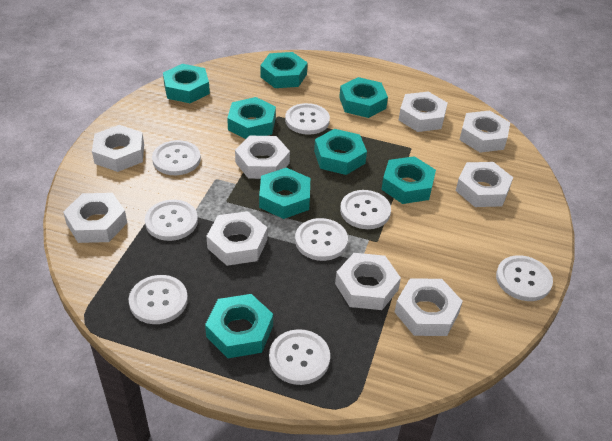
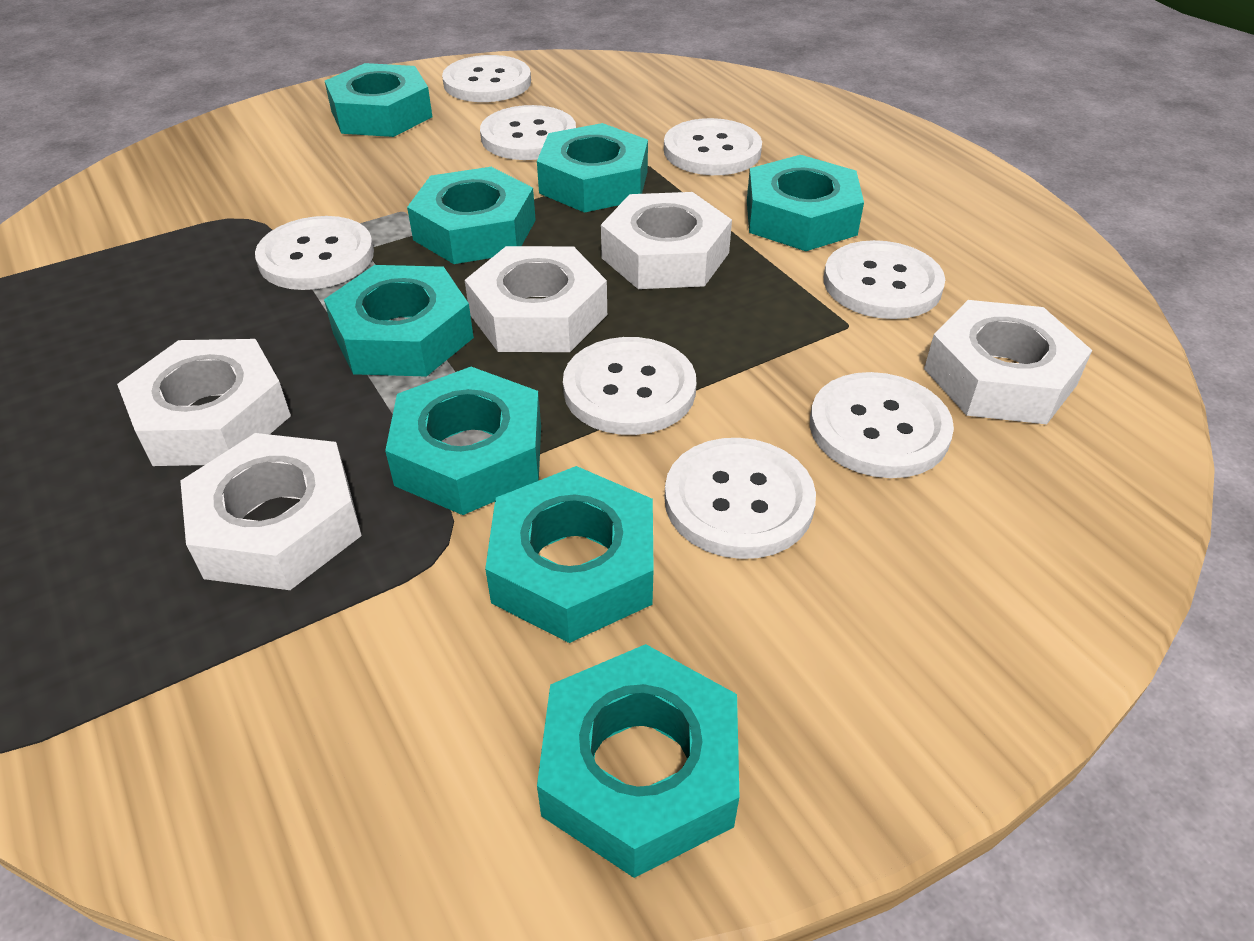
white nut: 9 -> 5

